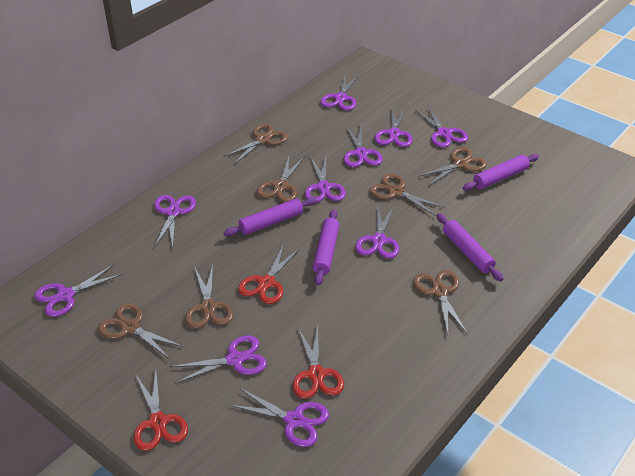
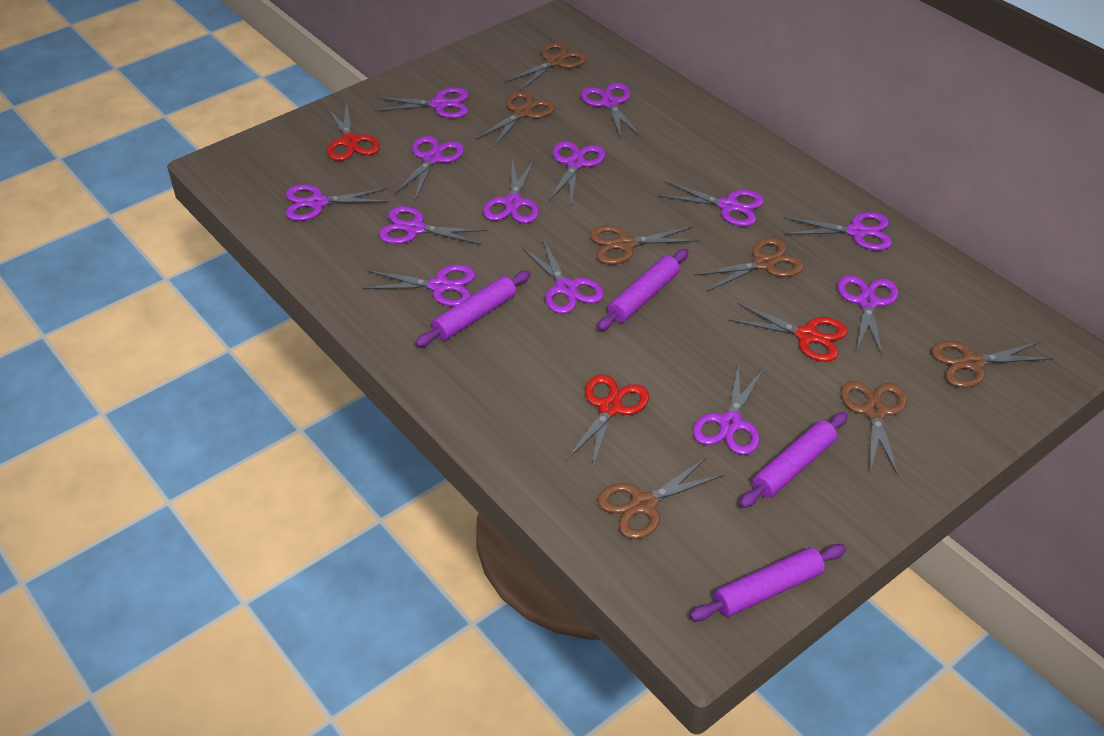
purple scissors: 10 -> 13

